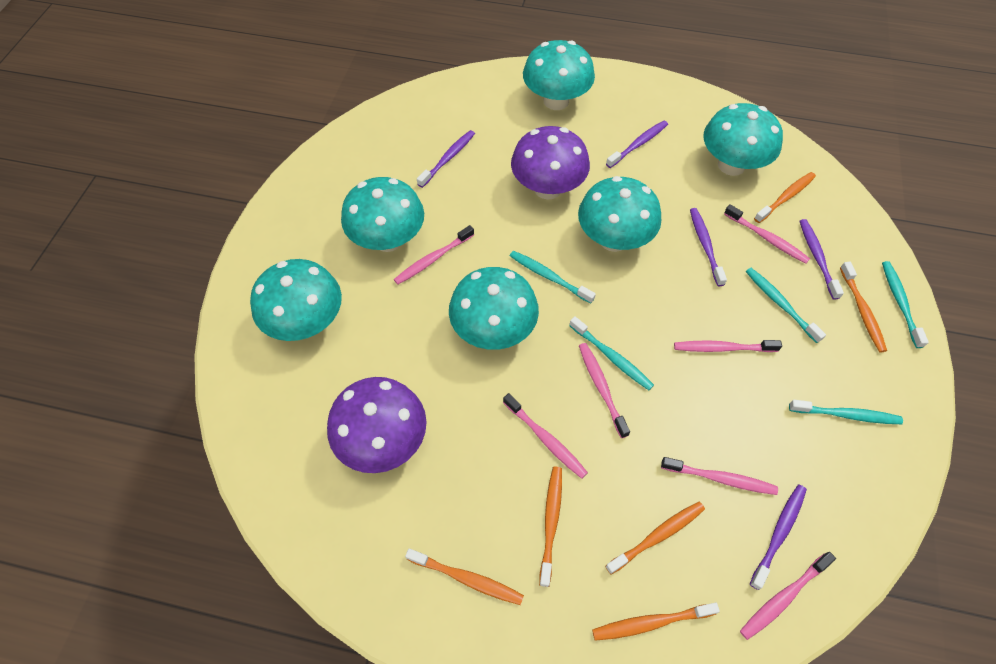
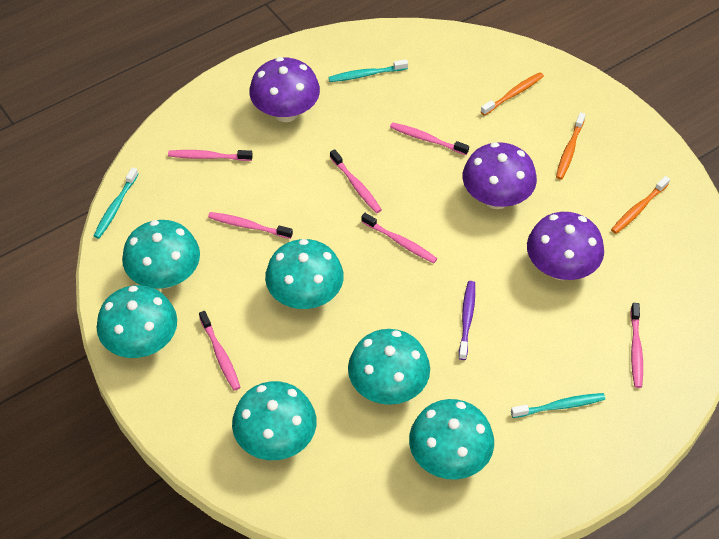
orange toothbrush: 6 -> 3
purple mushroom: 2 -> 3
purple toothbrush: 5 -> 1
turquoise toothbrush: 5 -> 3

